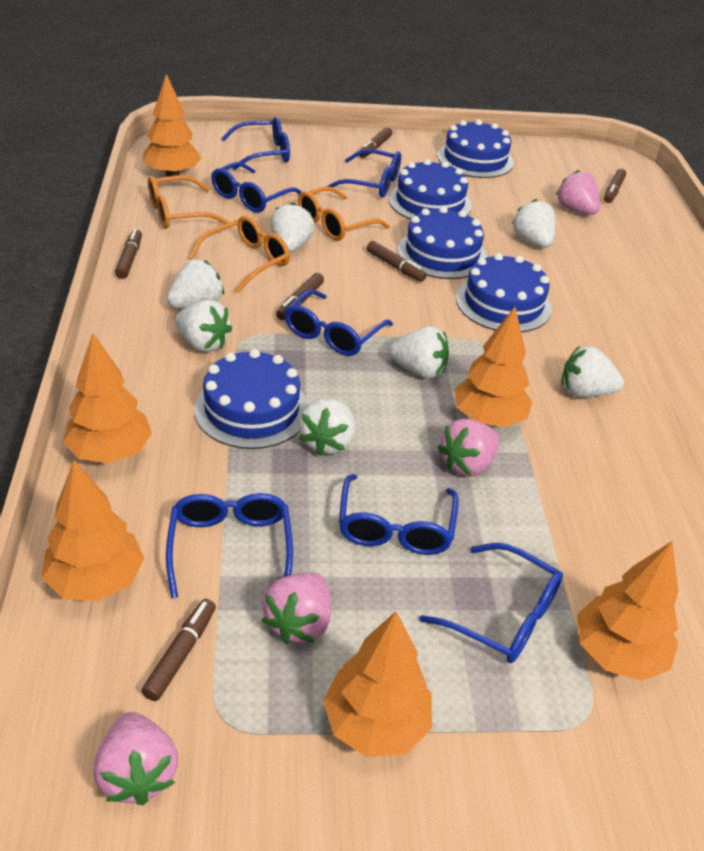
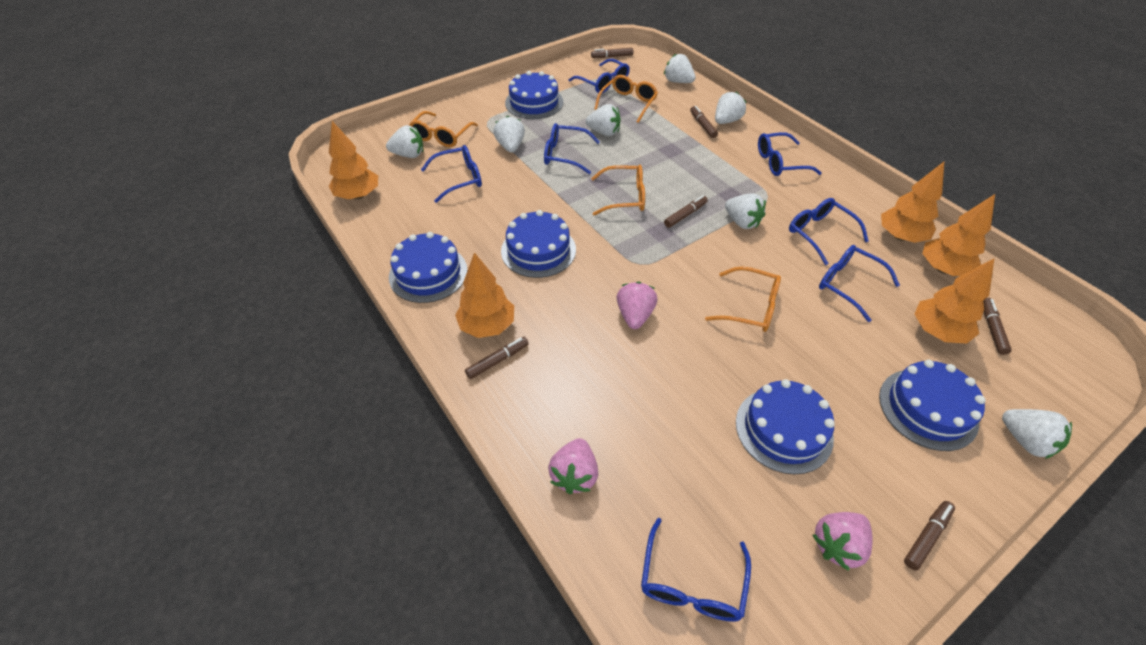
orange glasses: 3 -> 4
orange tree: 6 -> 5
pink strawberry: 4 -> 3

